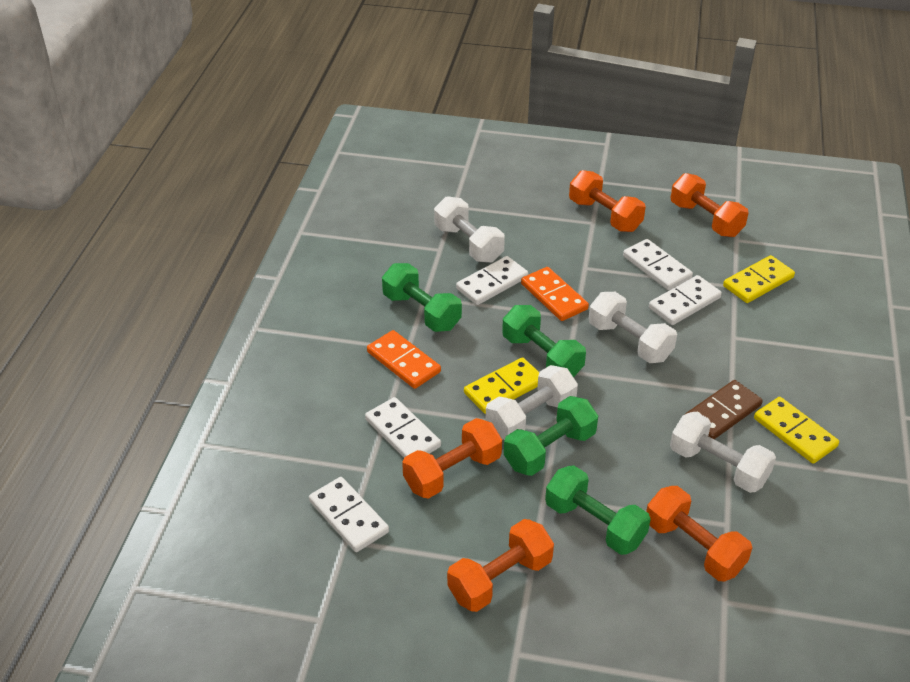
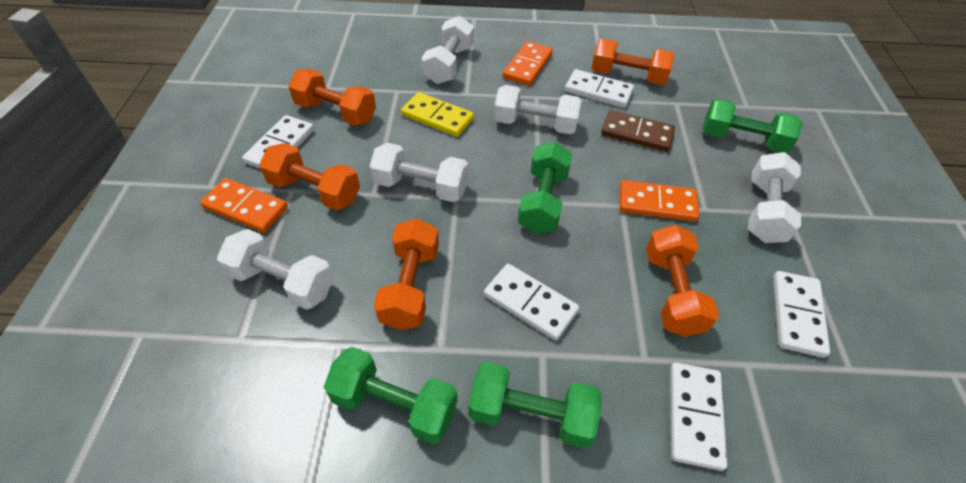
orange domino: 2 -> 3
white dumbbell: 4 -> 5
yellow domino: 3 -> 1

